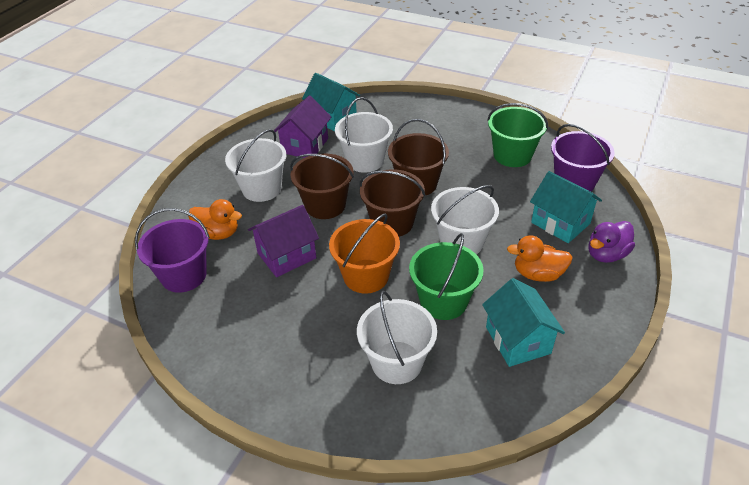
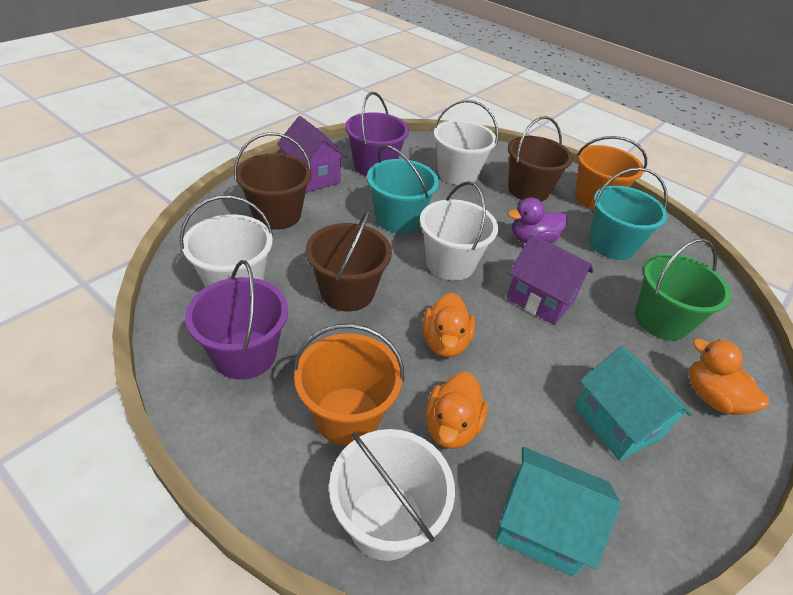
green bucket: 2 -> 1
orange bucket: 1 -> 2
orange duck: 2 -> 3
turquoise bucket: 0 -> 2
turquoise house: 3 -> 2

